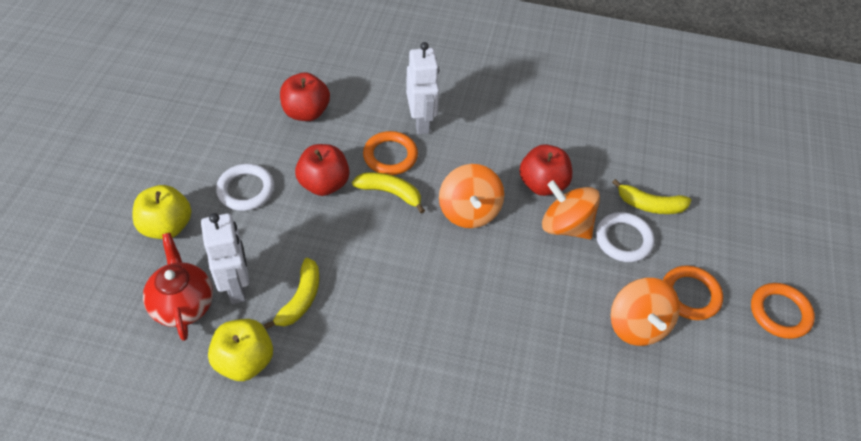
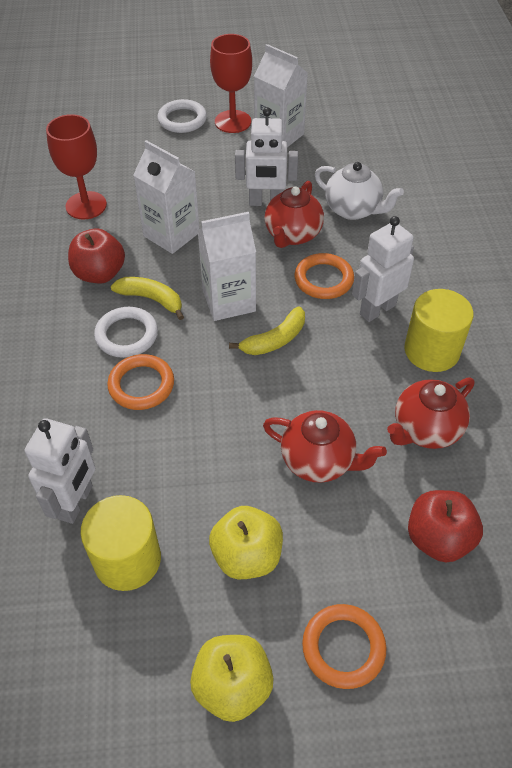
orange spinning top: 3 -> 0
red apple: 3 -> 2
red goblet: 0 -> 2
red teapot: 1 -> 3
white carton: 0 -> 3
white robot: 2 -> 3
white teapot: 0 -> 1
yellow banana: 3 -> 2
yellow cylinder: 0 -> 2

